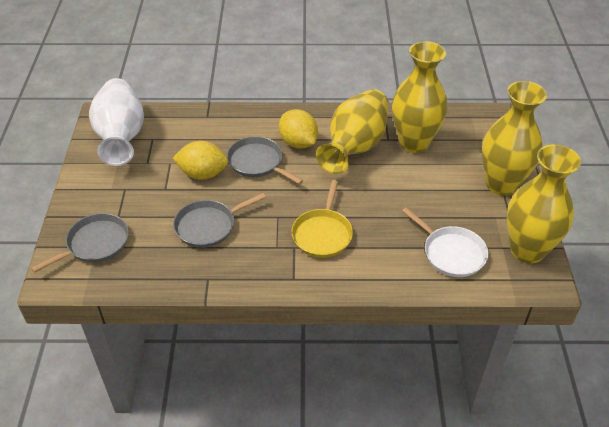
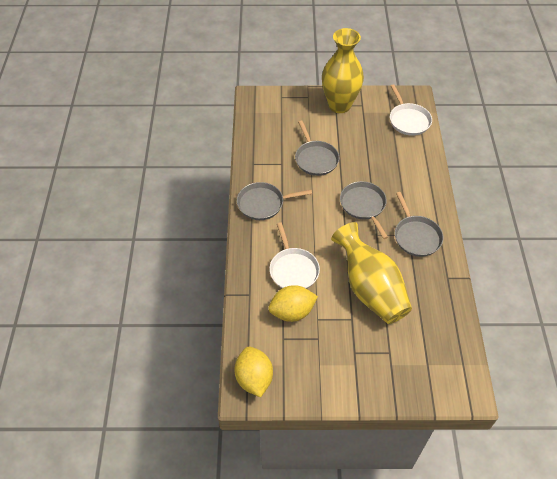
grey pan: 3 -> 4
white pan: 1 -> 2
white vase: 1 -> 0
yellow pan: 1 -> 0
yellow vase: 4 -> 2

